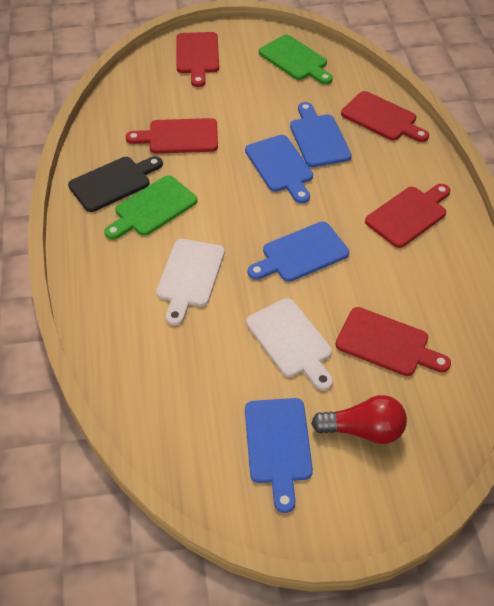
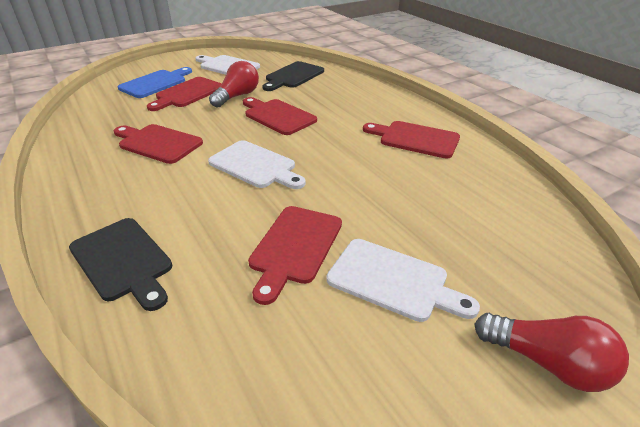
black cutting board: 1 -> 2
blue cutting board: 4 -> 1
green cutting board: 2 -> 0
red light bulb: 1 -> 2
white cutting board: 2 -> 3

